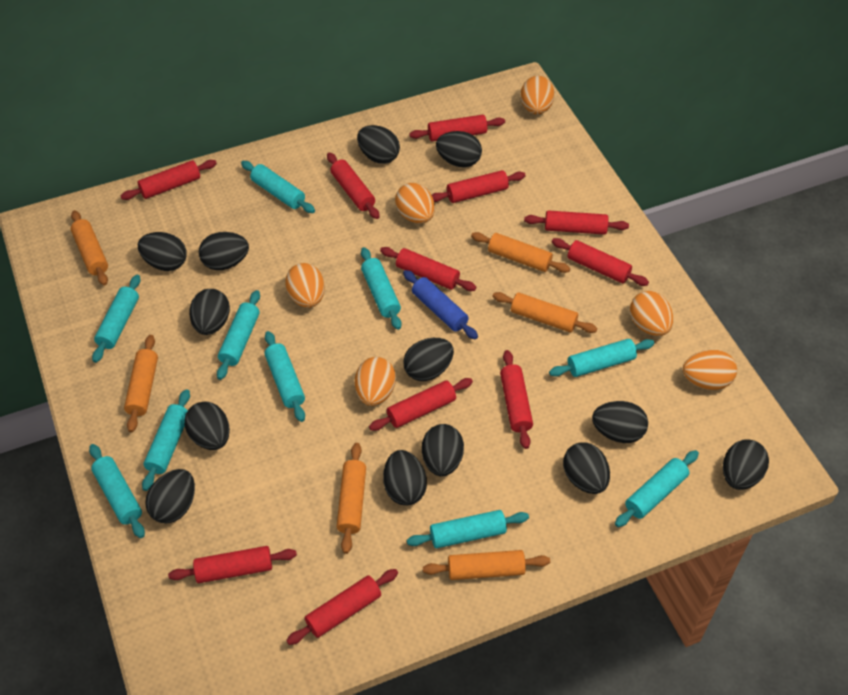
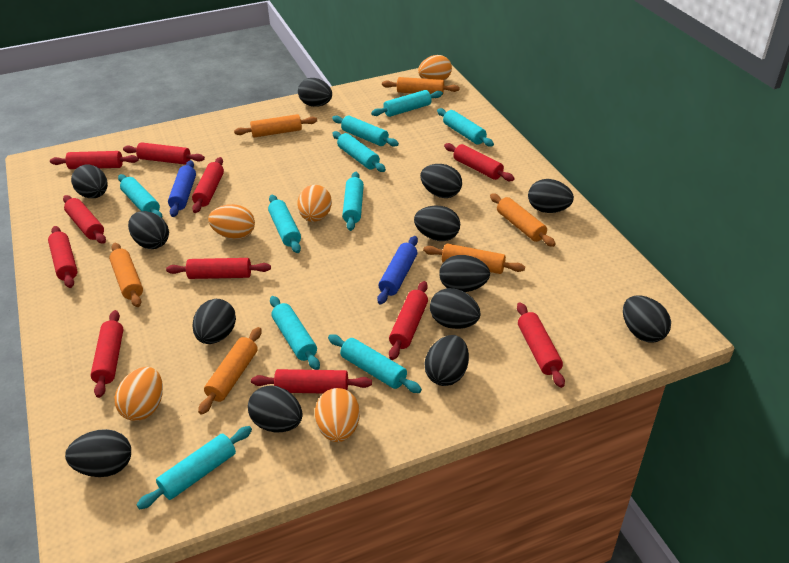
blue rolling pin: 1 -> 2
orange egg: 6 -> 5

